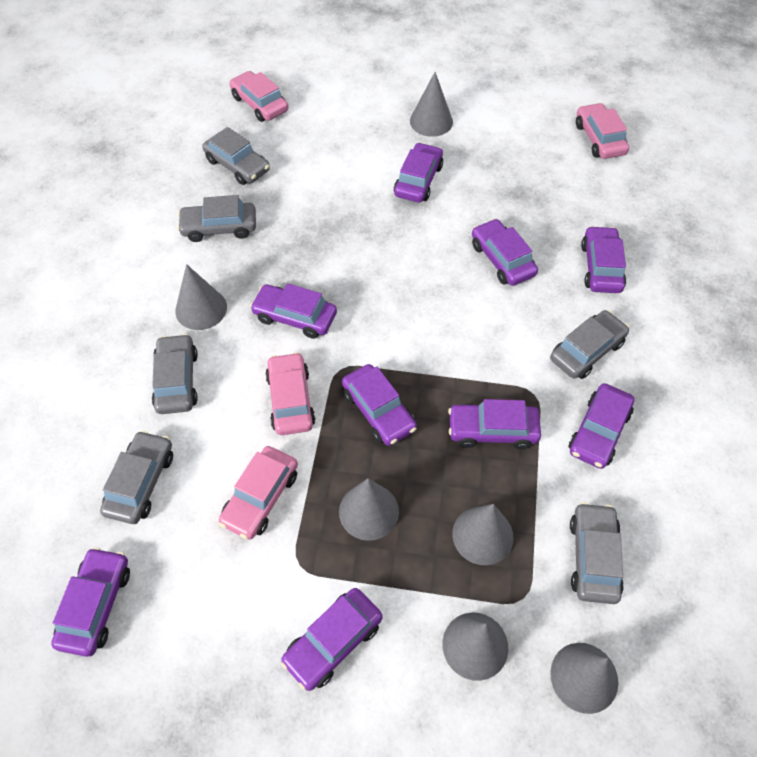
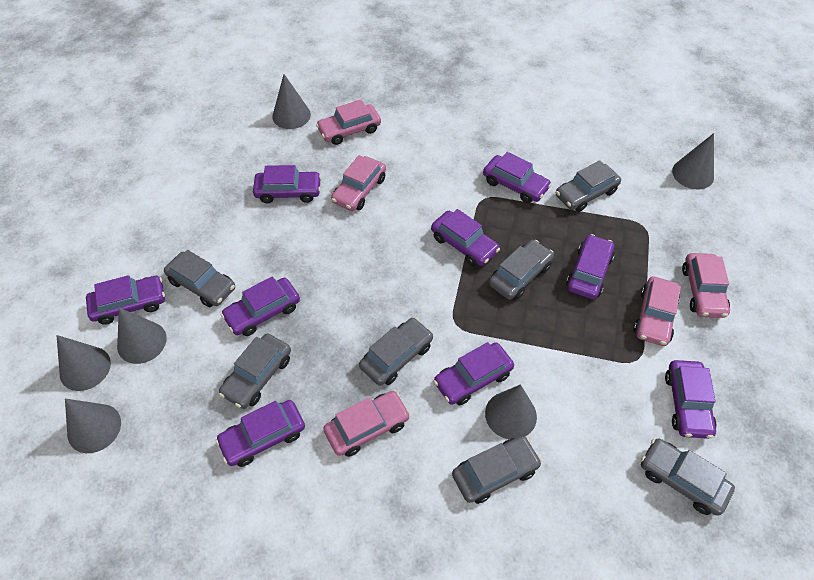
grey car: 6 -> 7
pink car: 4 -> 5

